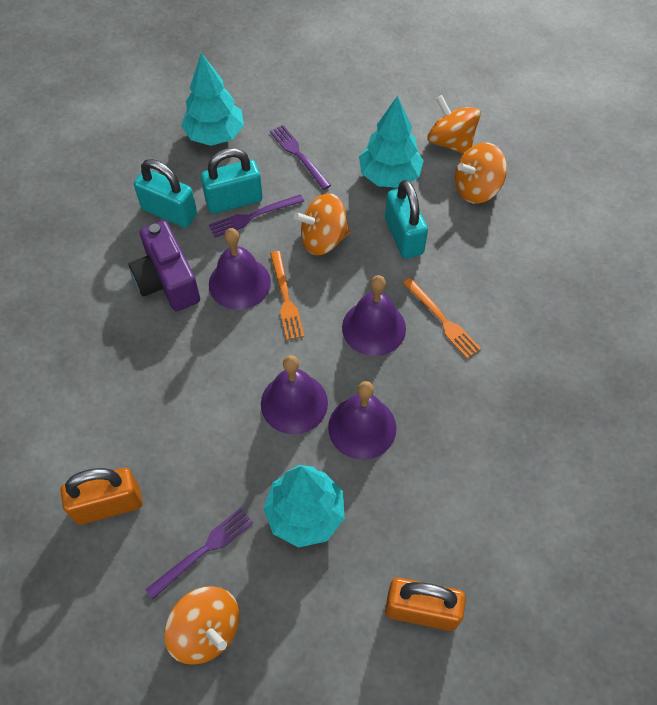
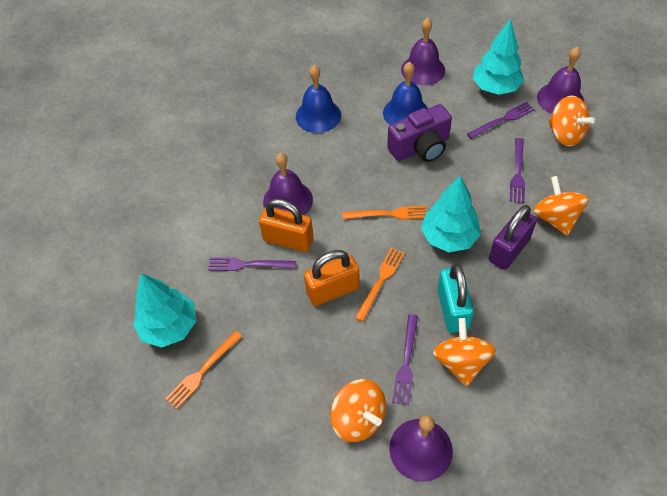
blue bell: 0 -> 2
orange fork: 2 -> 3
purple fork: 3 -> 4
purple padlock: 0 -> 1
turquoise padlock: 3 -> 1

